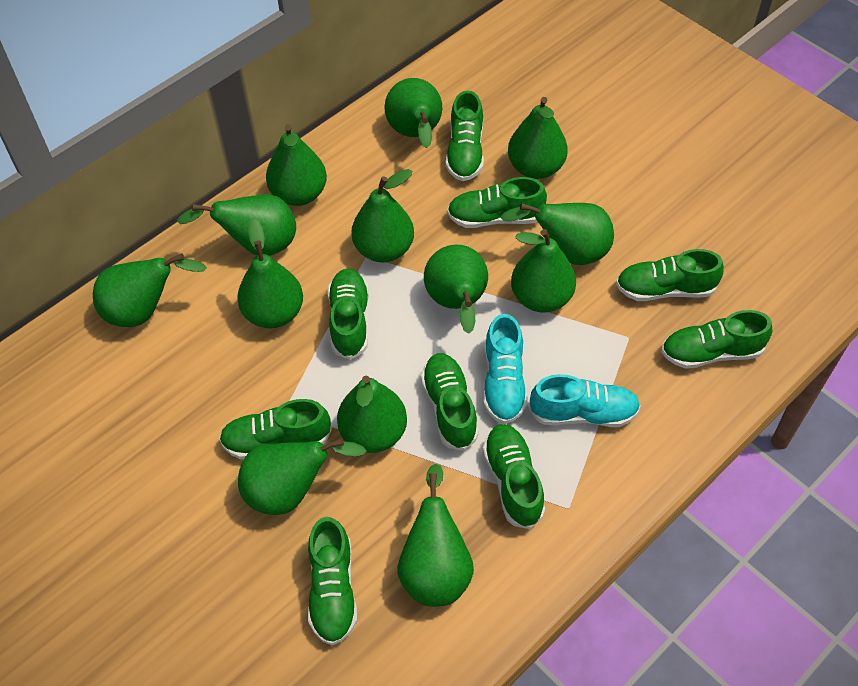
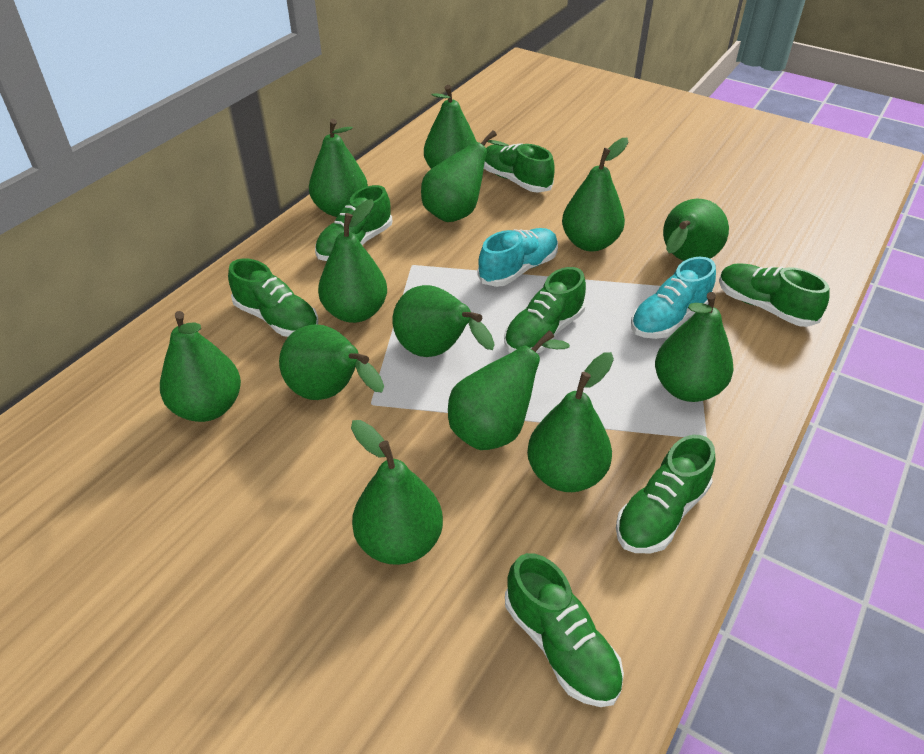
green shoe: 9 -> 7

